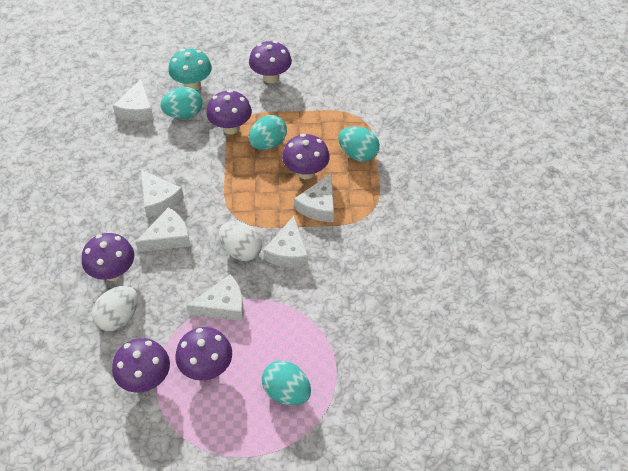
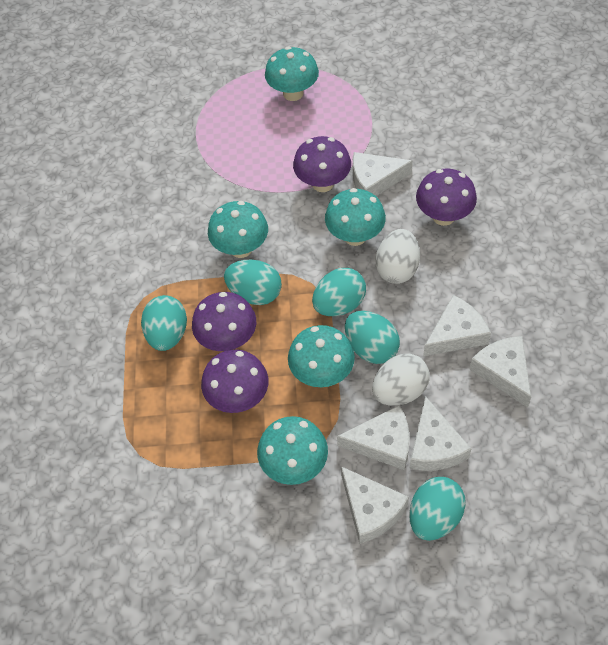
purple mushroom: 6 -> 4
turquoise egg: 4 -> 5
turquoise mushroom: 1 -> 5

